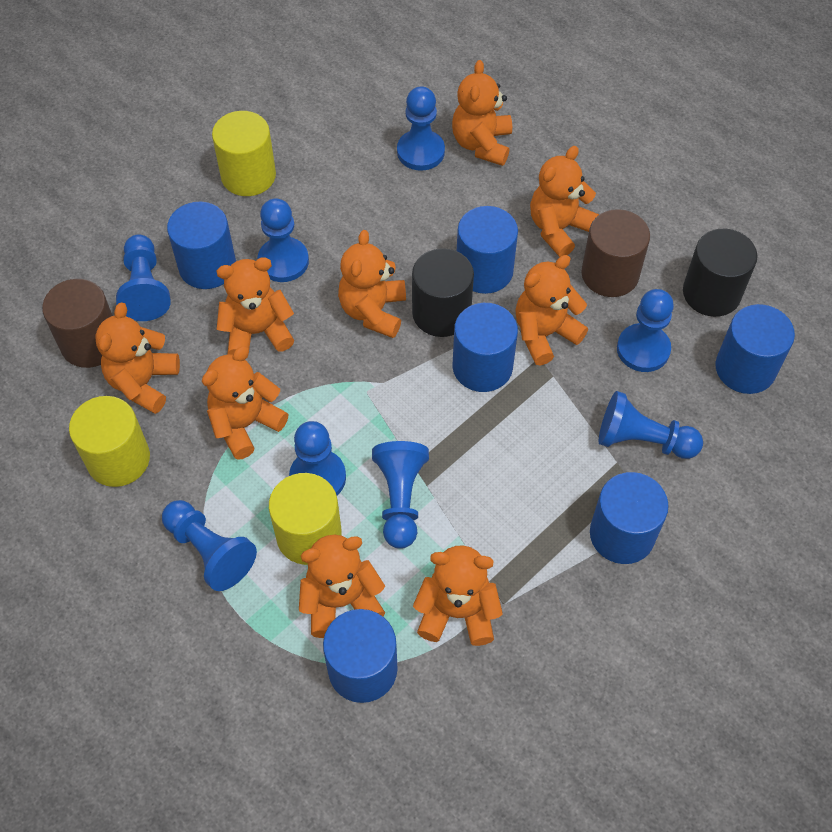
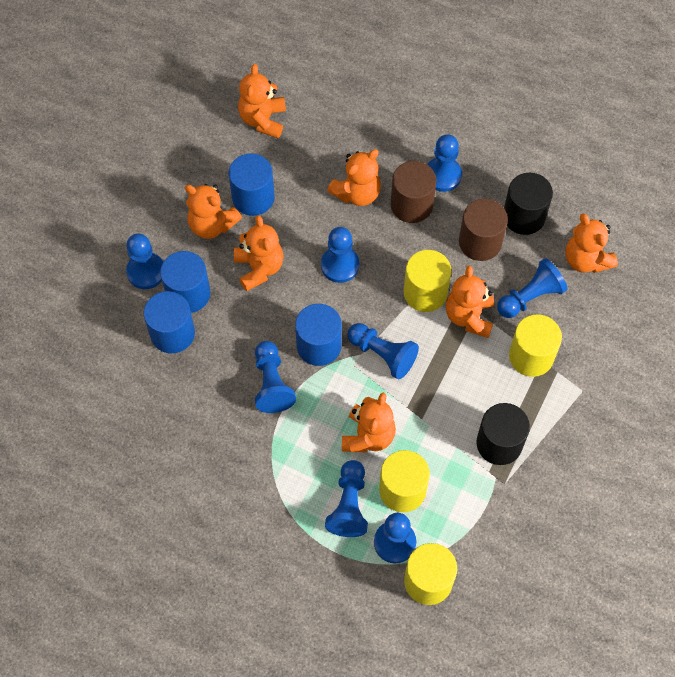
blue cylinder: 6 -> 4
orange teddy bear: 9 -> 7
yellow cylinder: 3 -> 4

